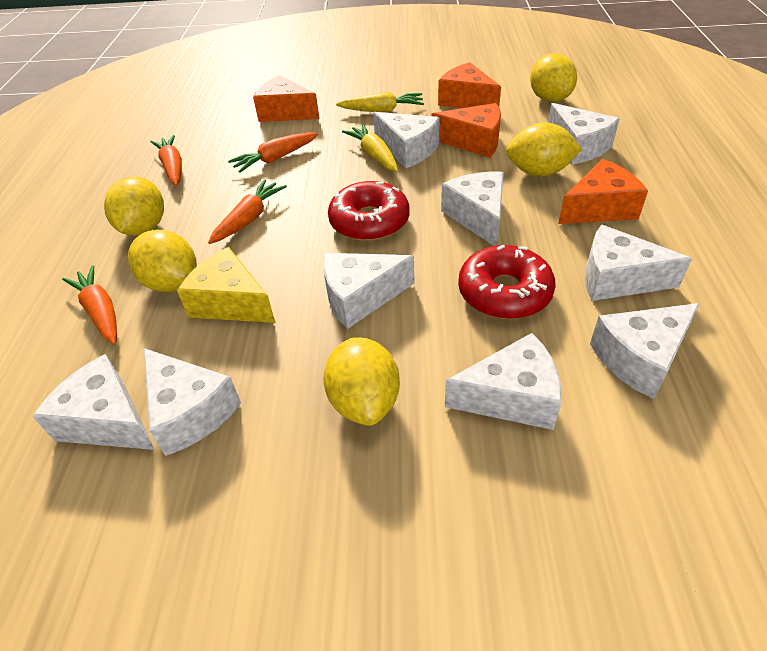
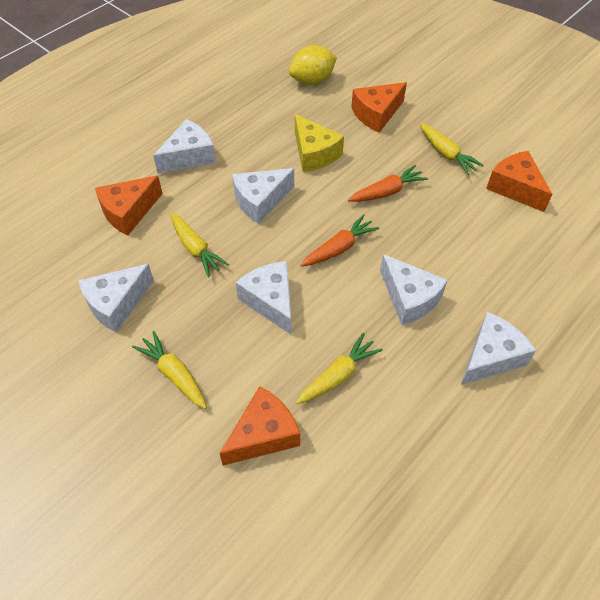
orange carrot: 4 -> 2
red donut: 2 -> 0
white cheese: 9 -> 6
yellow carrot: 2 -> 4
yellow lemon: 5 -> 1

